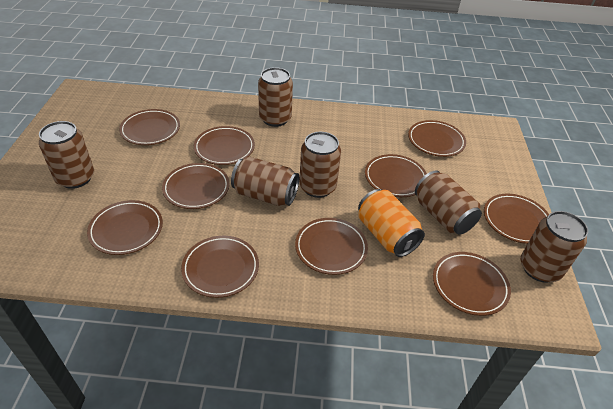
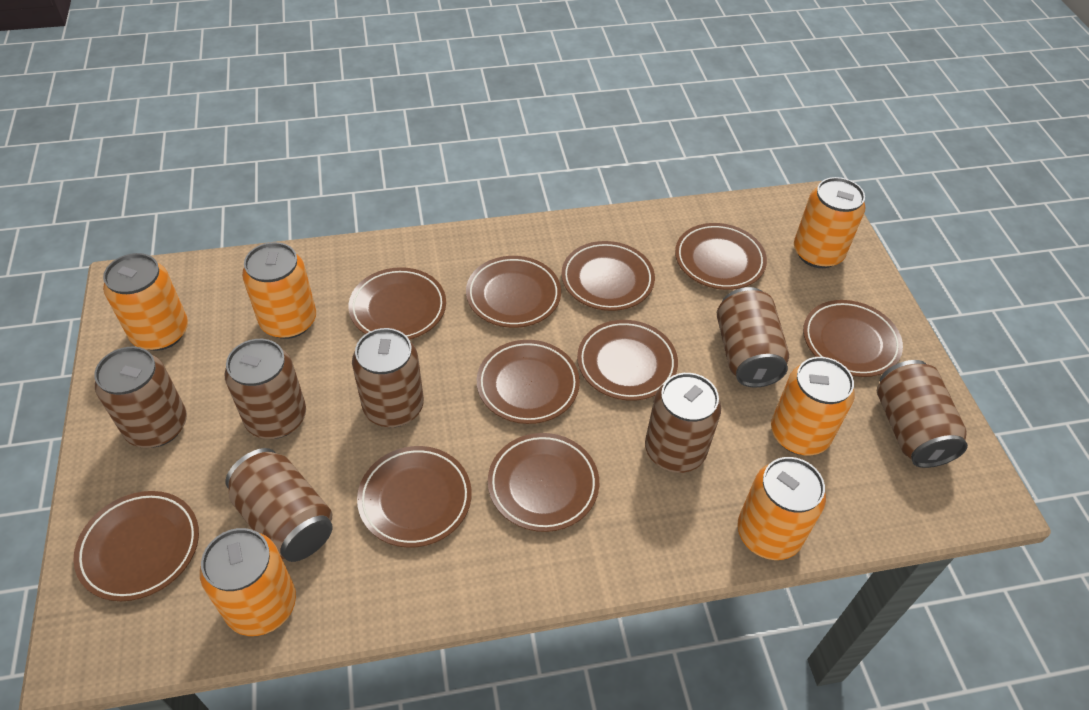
brown can: 6 -> 7
orange can: 1 -> 6

